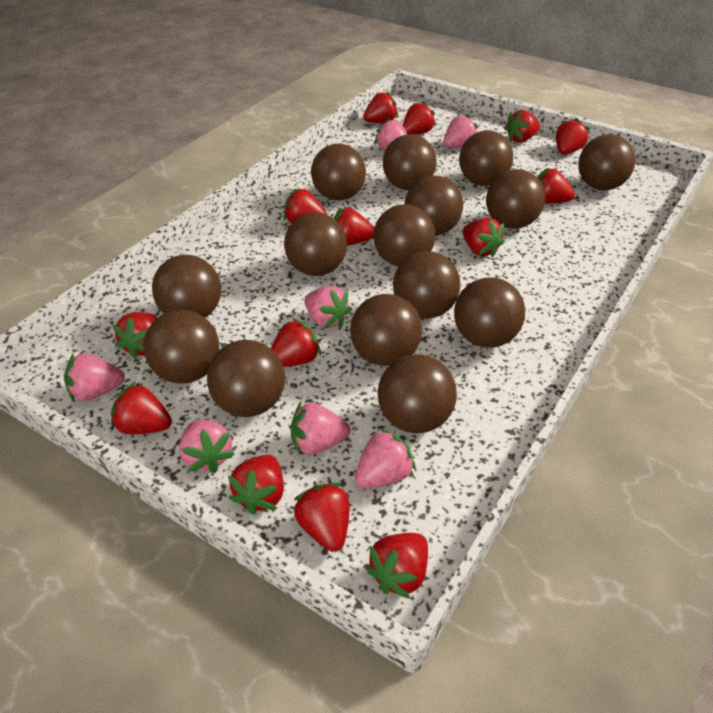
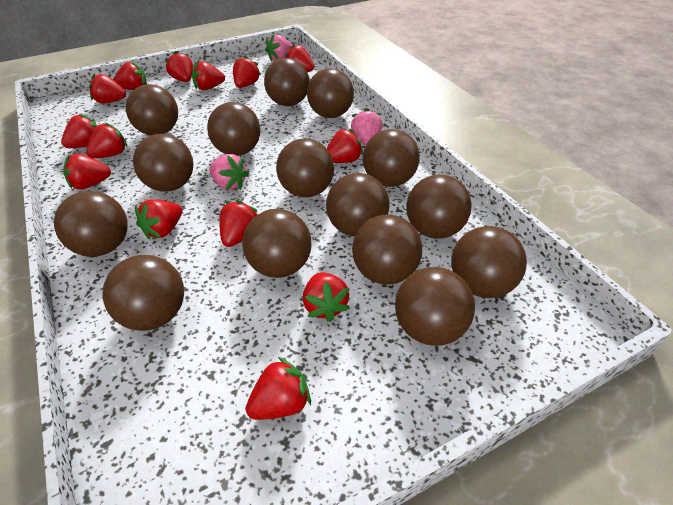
pink strawberry: 7 -> 3

